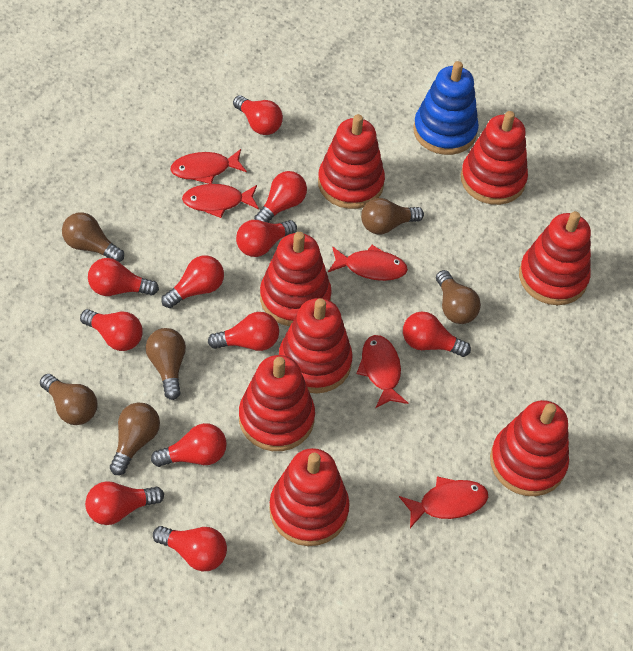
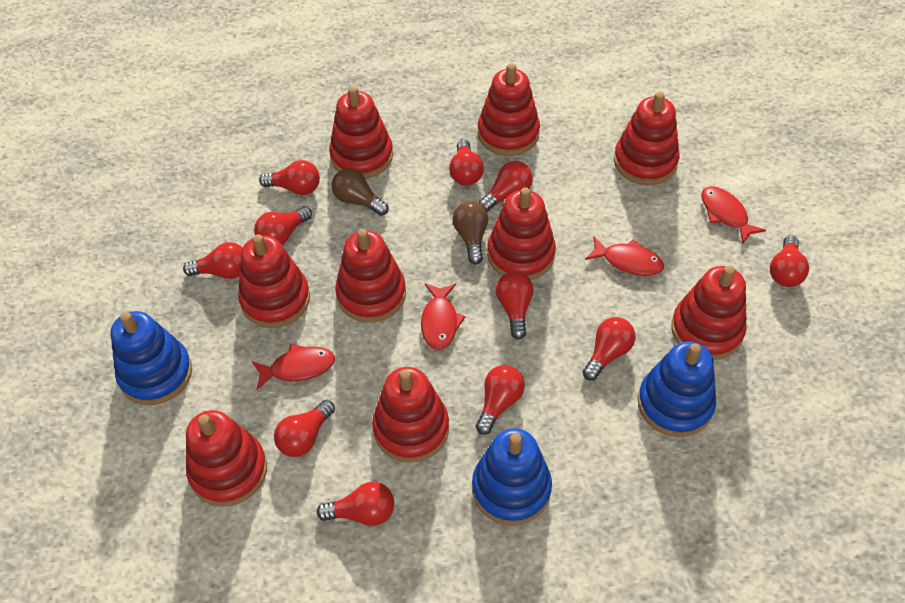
blue stacking toy: 1 -> 3
brown light bulb: 6 -> 2
red fish: 5 -> 4
red stacking toy: 8 -> 9

